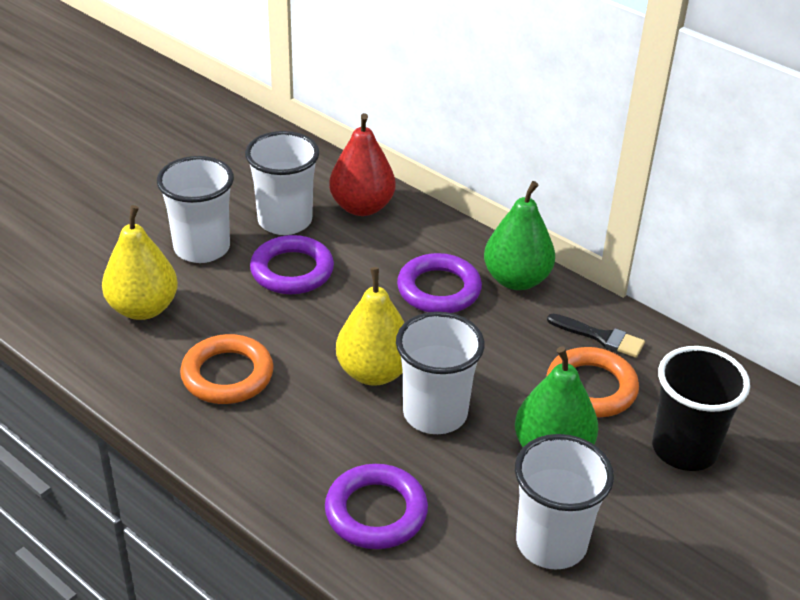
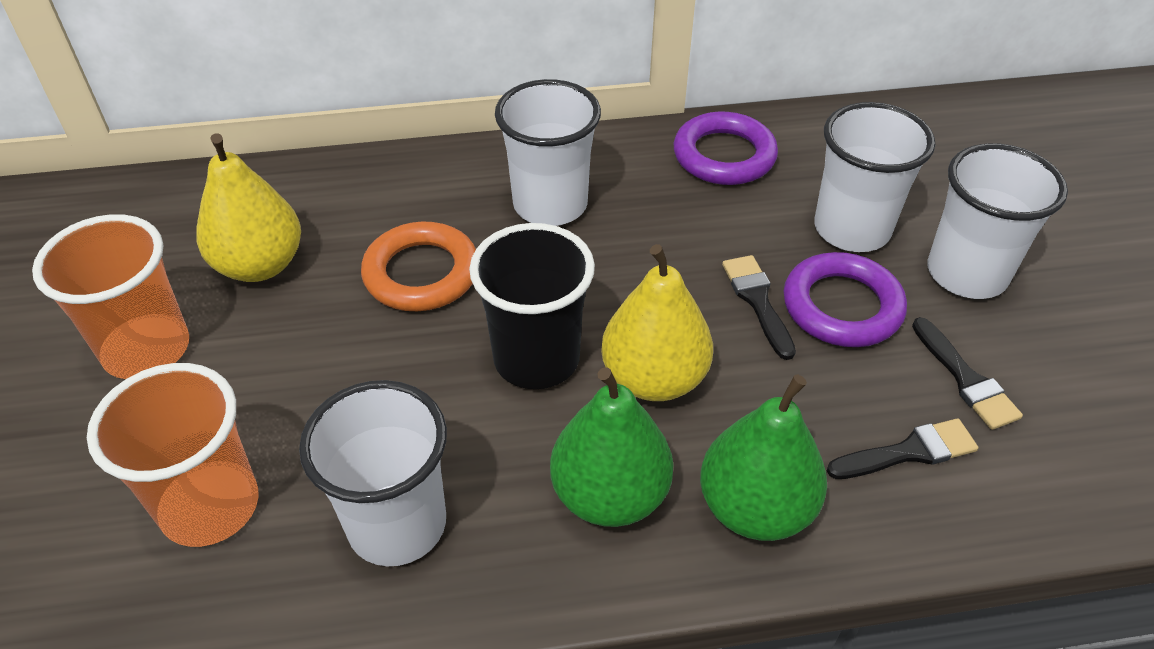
black brush: 1 -> 3
orange cup: 0 -> 2
orange ring: 2 -> 1
purple ring: 3 -> 2
red pear: 1 -> 0

